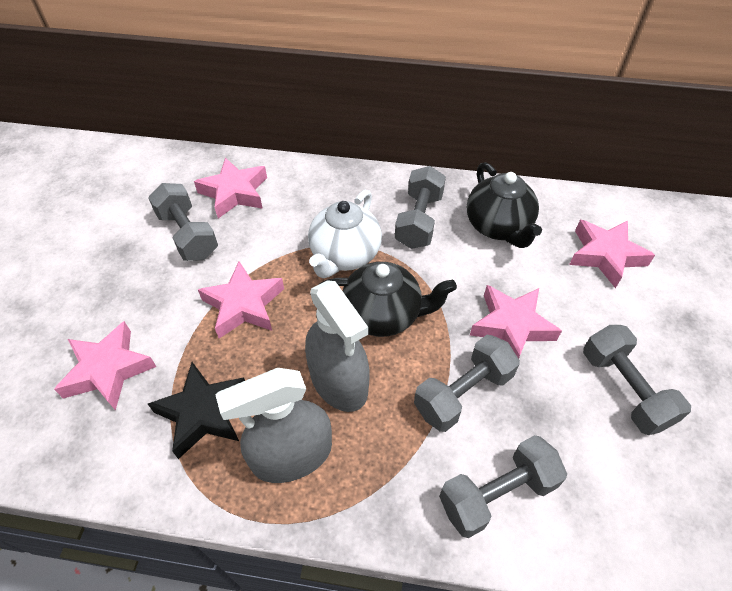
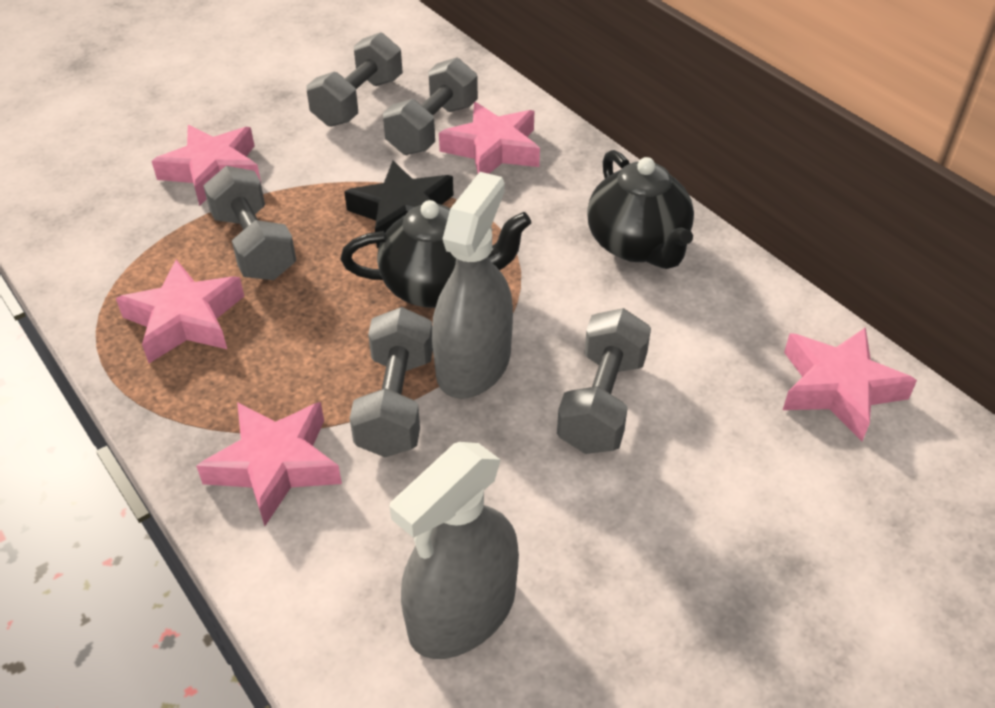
white teapot: 1 -> 0

